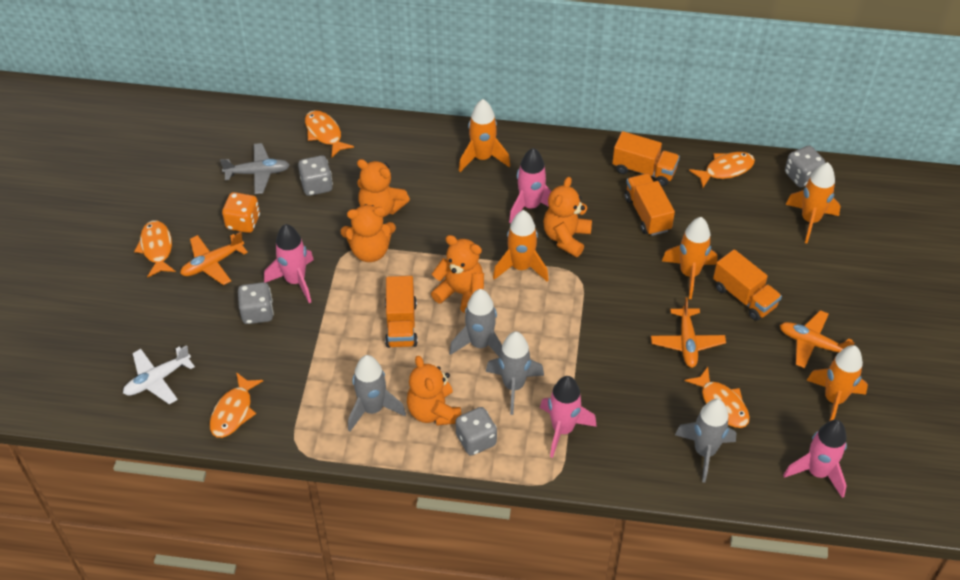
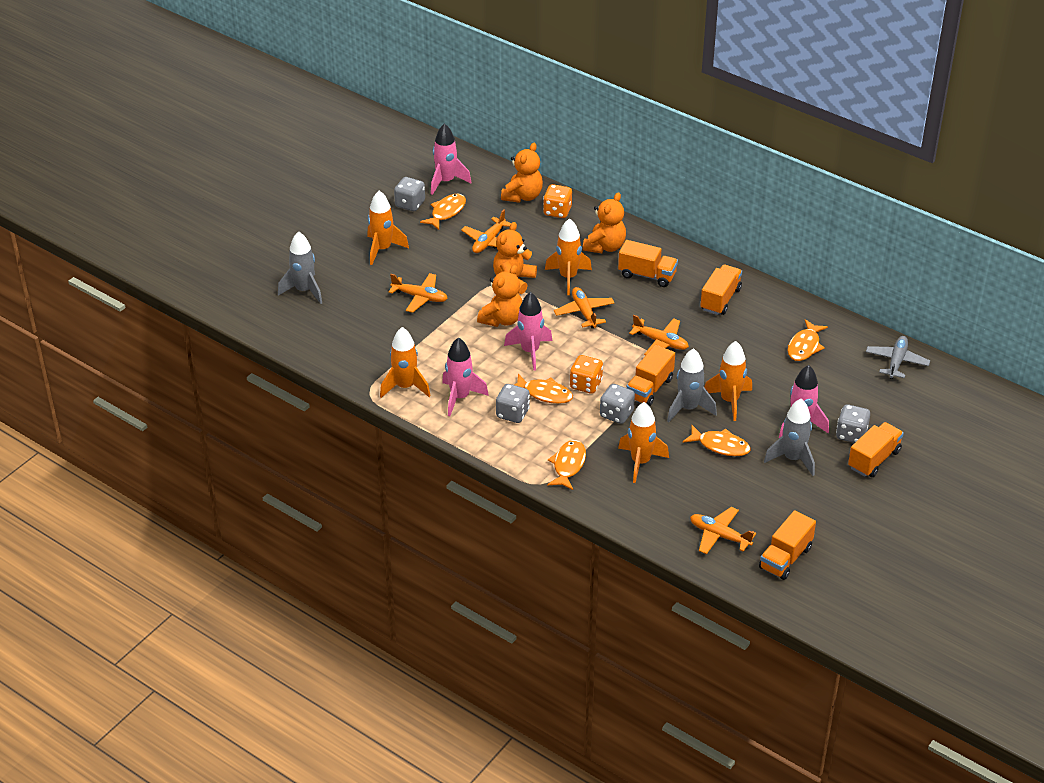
grey rocket: 4 -> 3
orange dice: 1 -> 2
orange plane: 3 -> 5
orange teddy bear: 5 -> 4
orange truck: 4 -> 5
white plane: 1 -> 0

